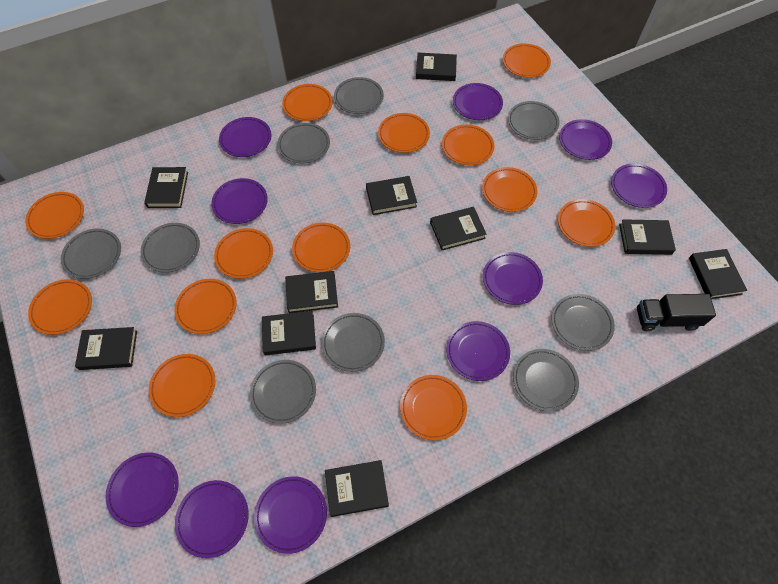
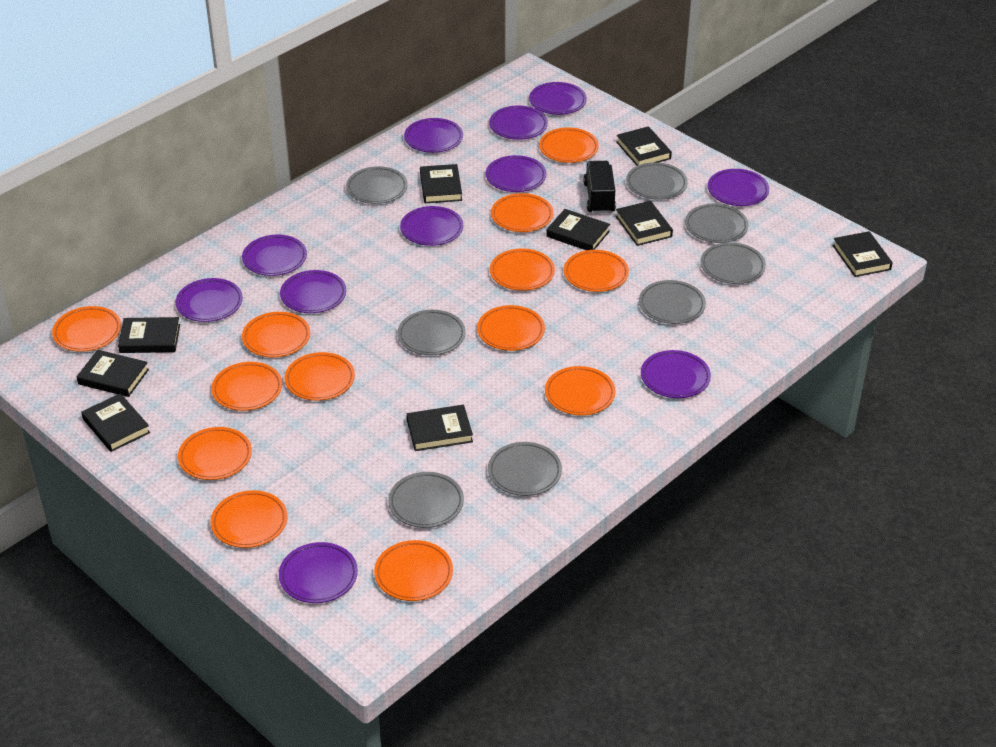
black book: 10 -> 9
grey plate: 9 -> 8
purple plate: 10 -> 11

